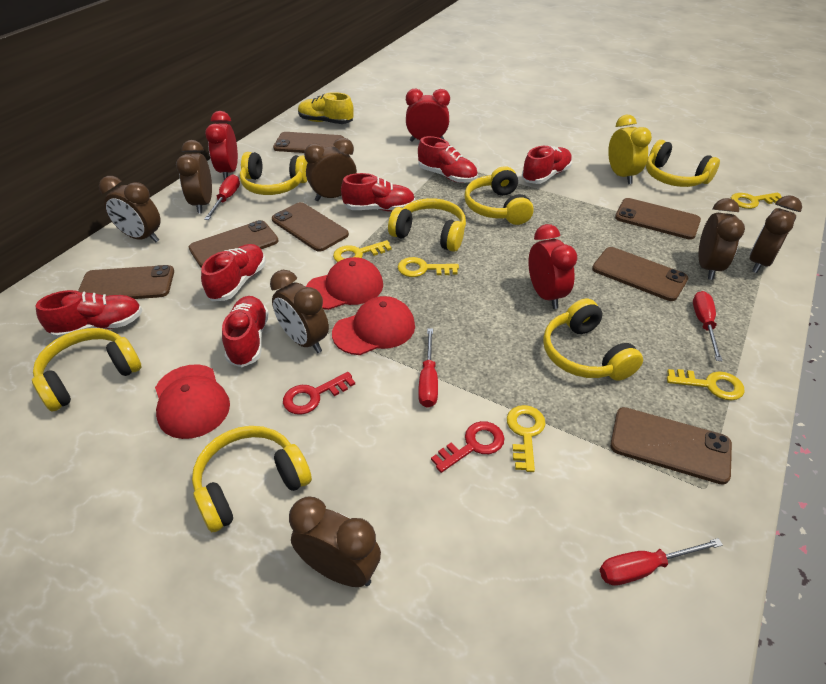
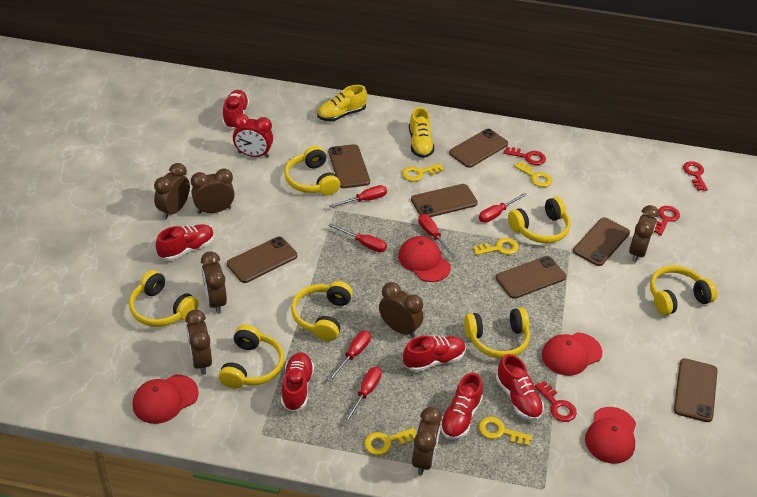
red cap: 3 -> 4
red clock: 3 -> 1
red key: 2 -> 4
red screwdriver: 4 -> 6
yellow clock: 1 -> 0
yellow shoe: 1 -> 2

